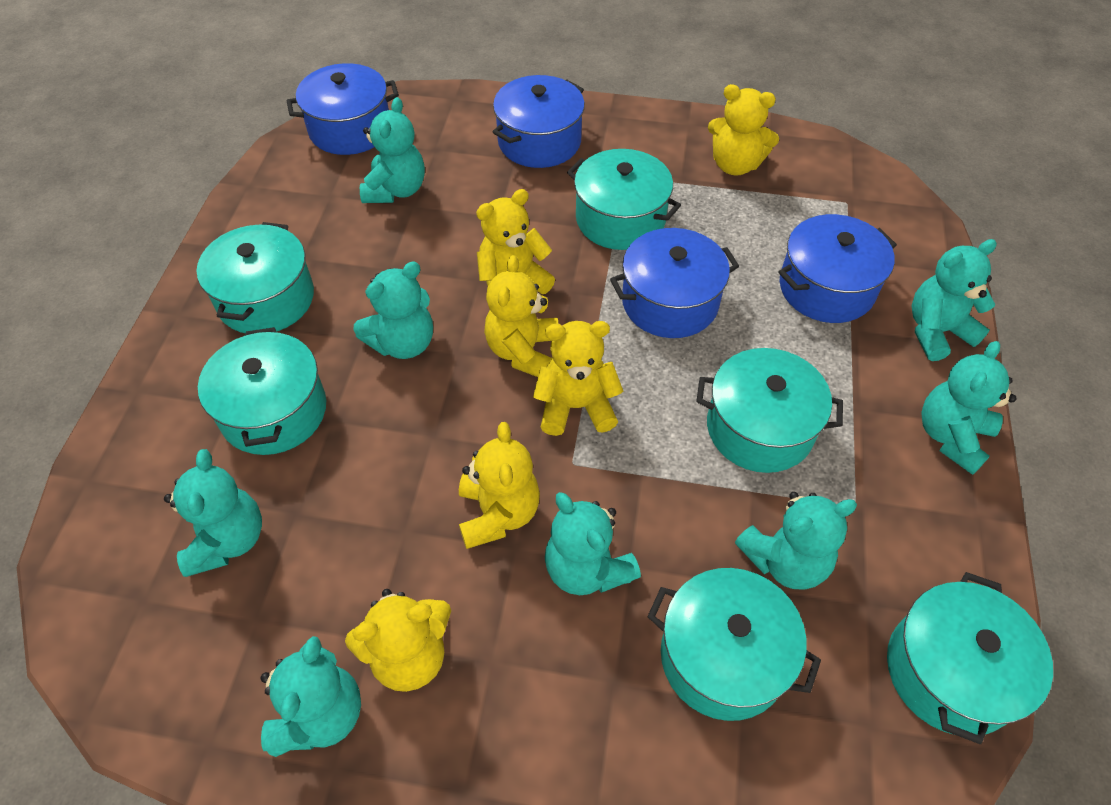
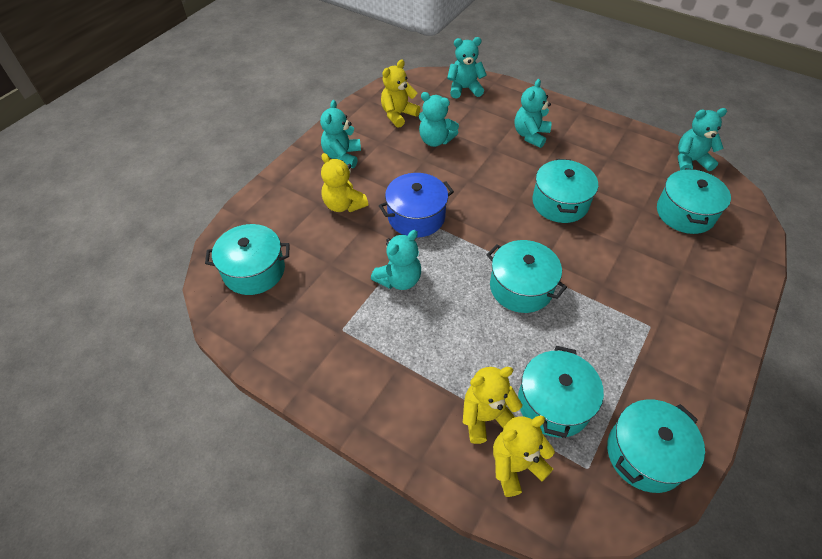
blue pot: 4 -> 1
turquoise teddy bear: 8 -> 6
yellow teddy bear: 6 -> 4

